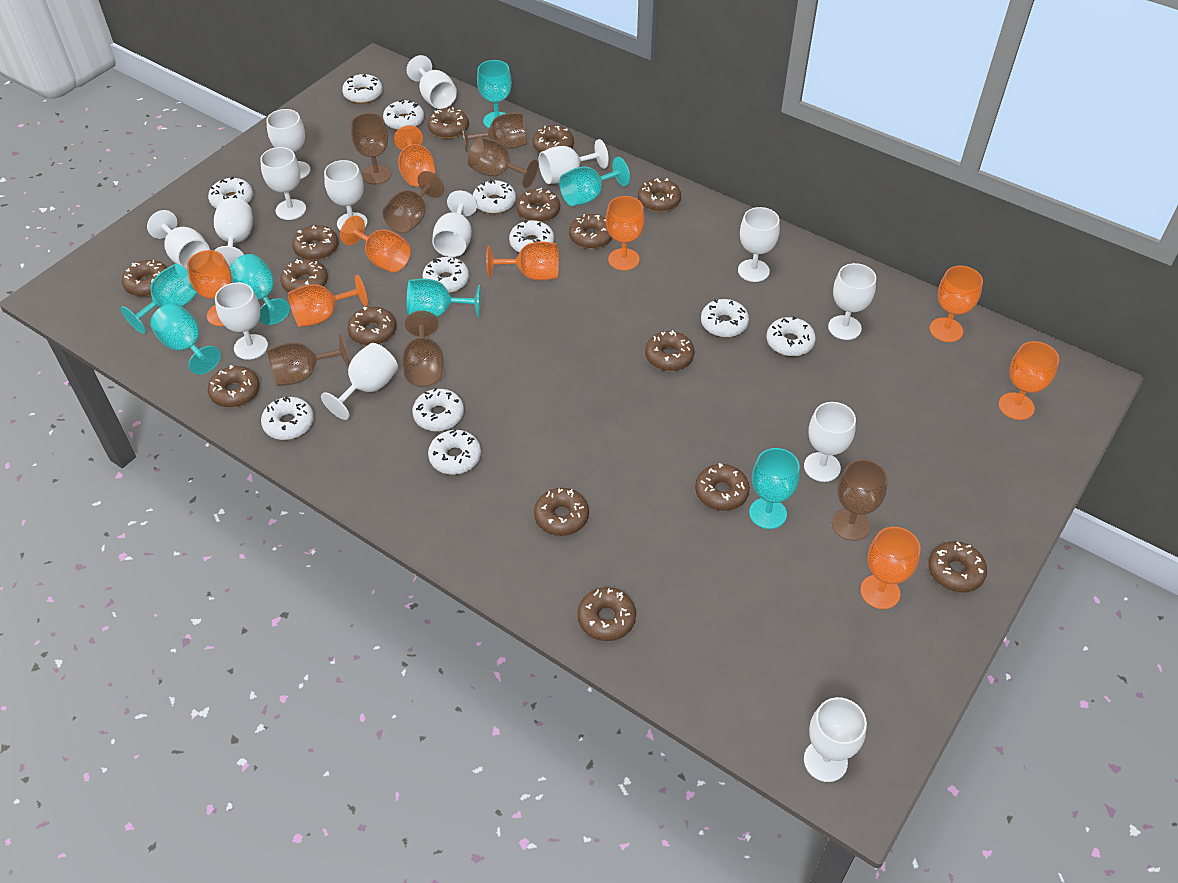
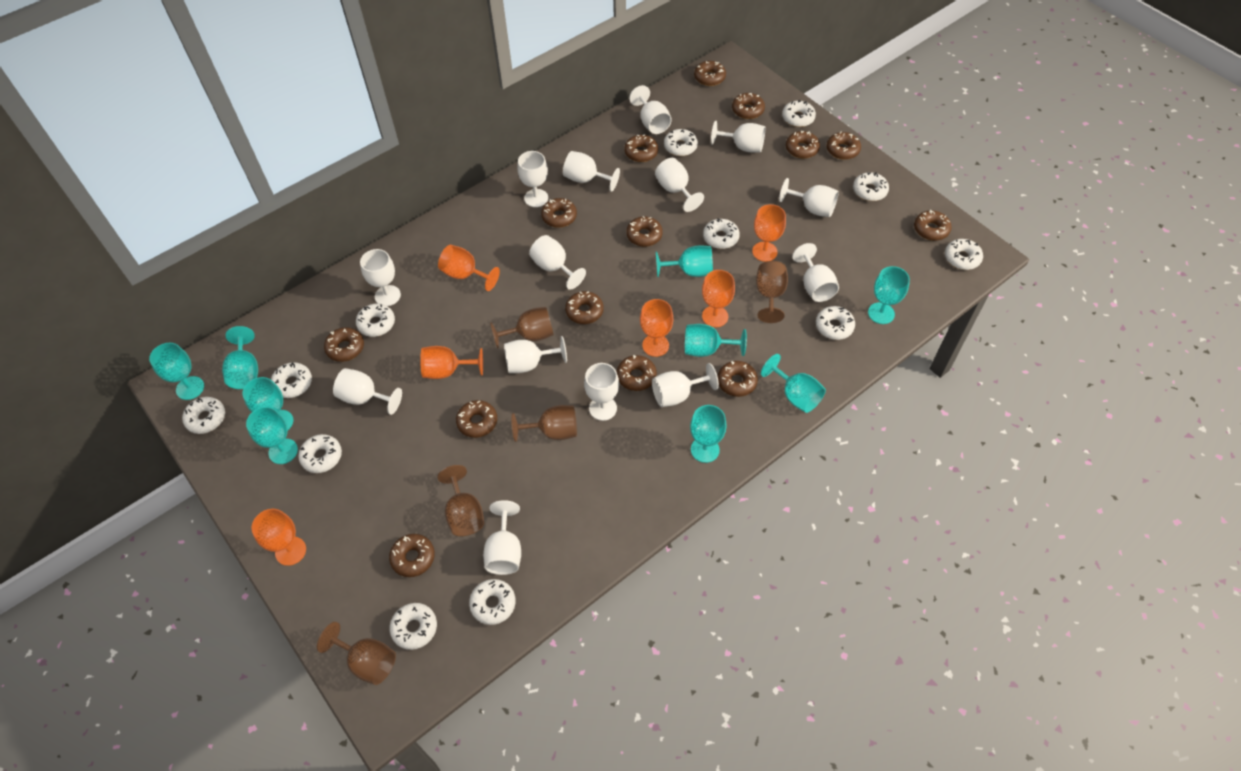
brown donut: 15 -> 14
brown goblet: 7 -> 5
orange goblet: 9 -> 6
turquoise goblet: 7 -> 9
white donut: 11 -> 12

